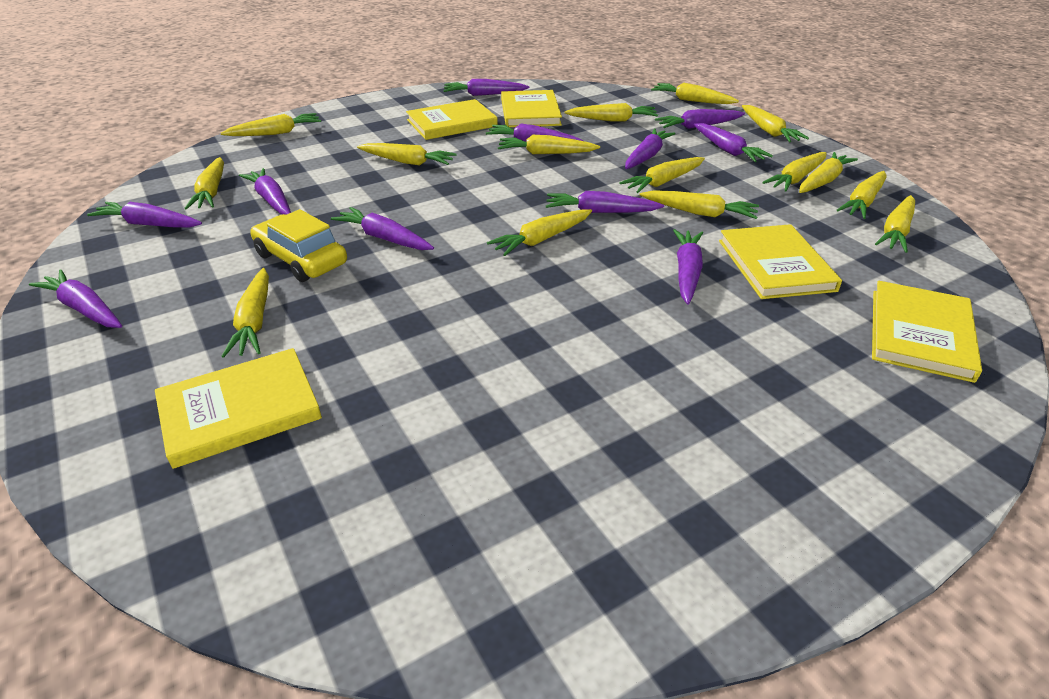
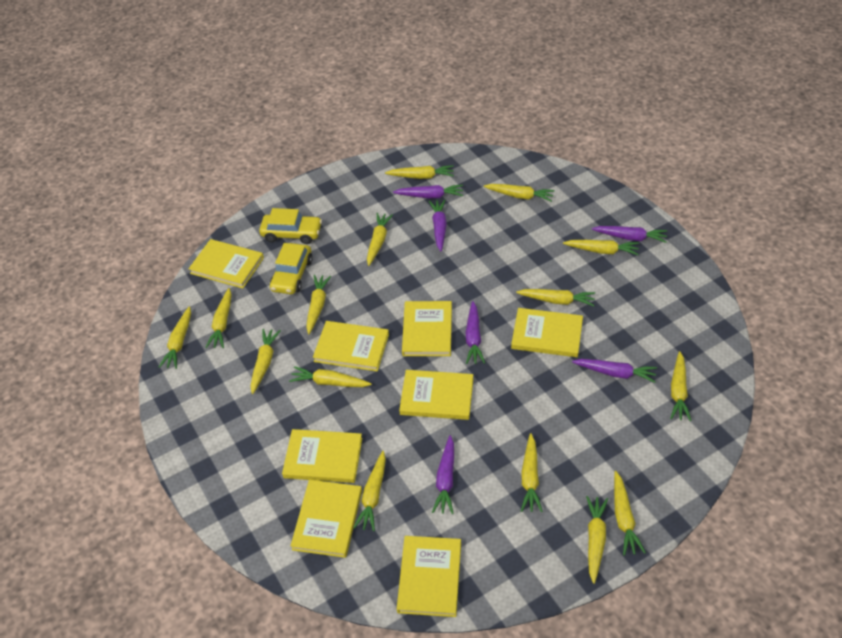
purple carrot: 11 -> 6
yellow book: 5 -> 8
yellow car: 1 -> 2

